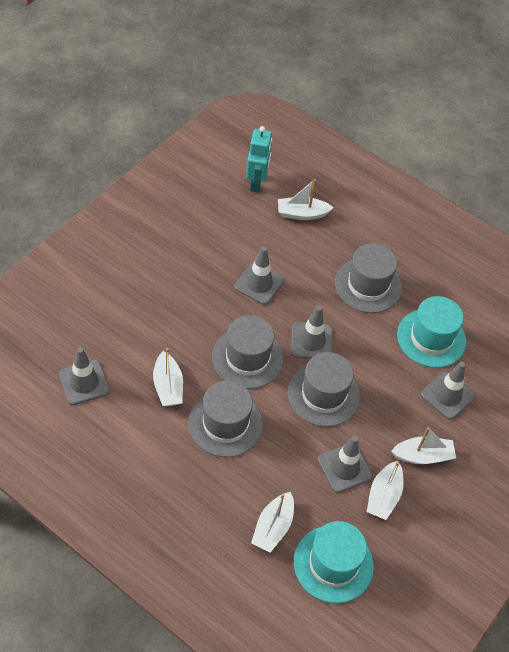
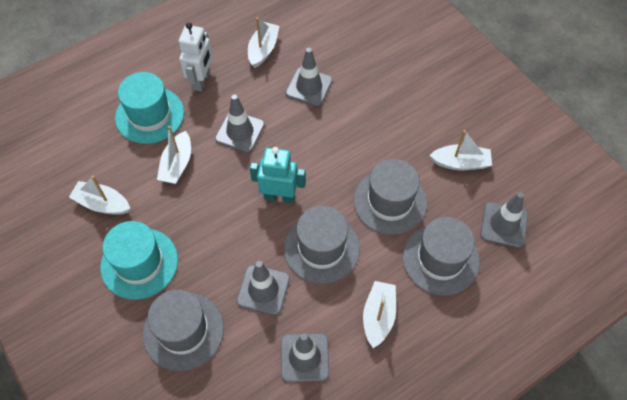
white robot: 0 -> 1

